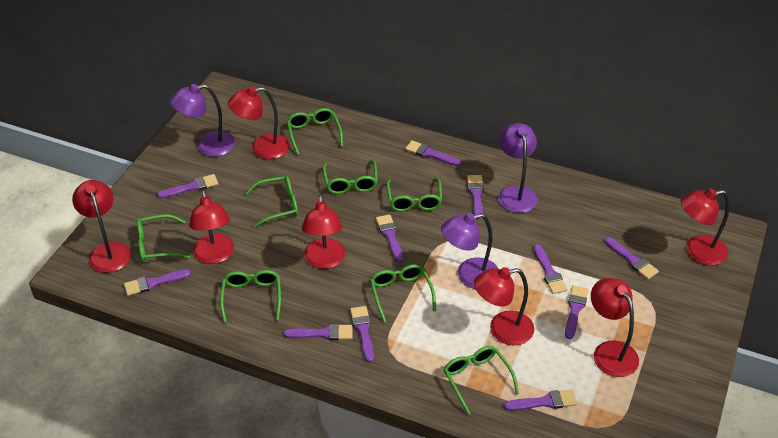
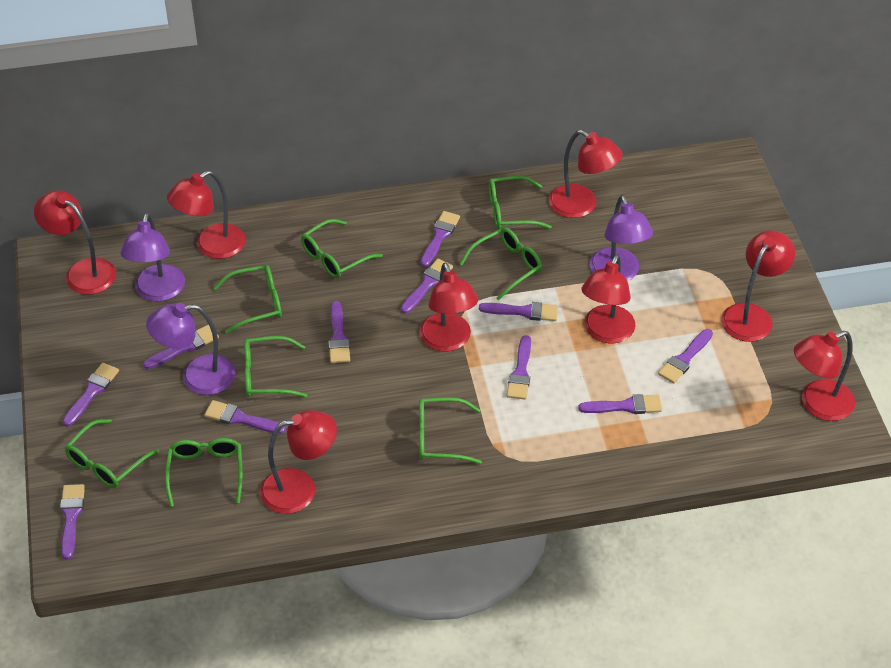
red lamp: 7 -> 8

